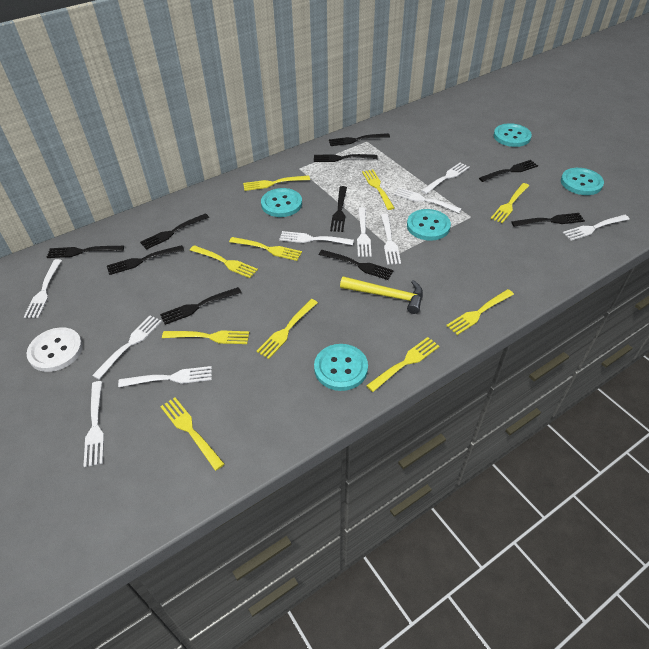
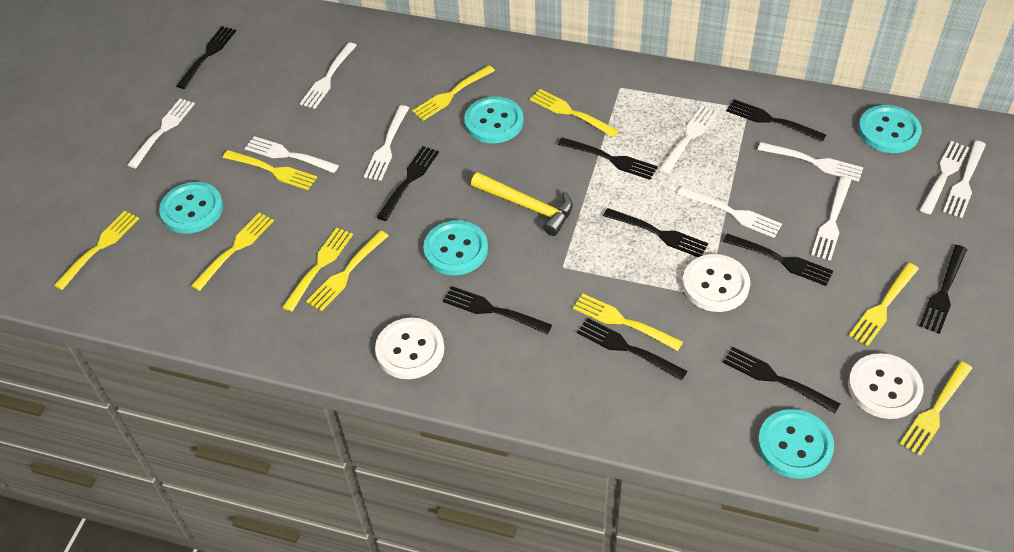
white button: 1 -> 3

